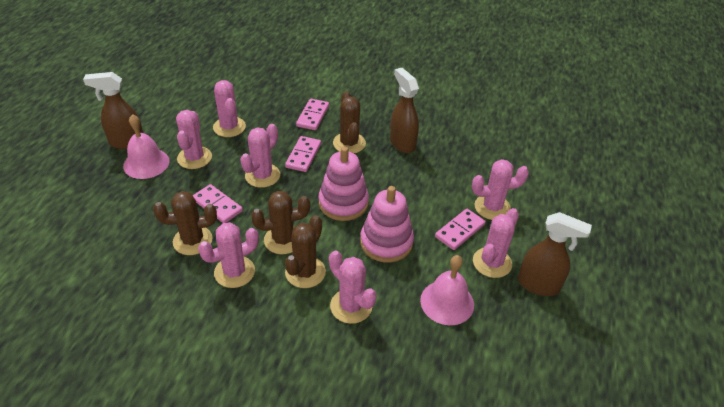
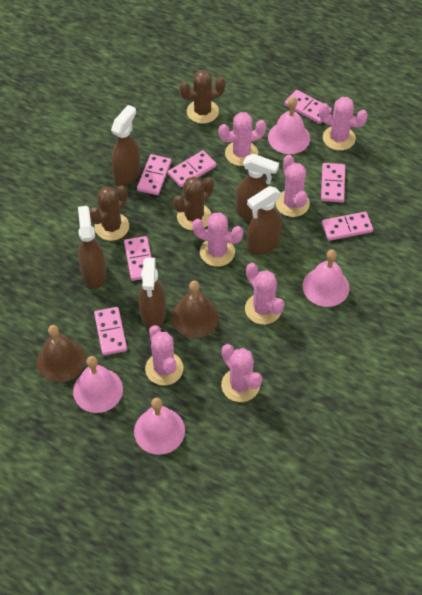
brown bell: 0 -> 2
brown cactus: 4 -> 3
brown spray bottle: 3 -> 5
pink bell: 2 -> 4
pink domino: 4 -> 7
pink stacking toy: 2 -> 0

